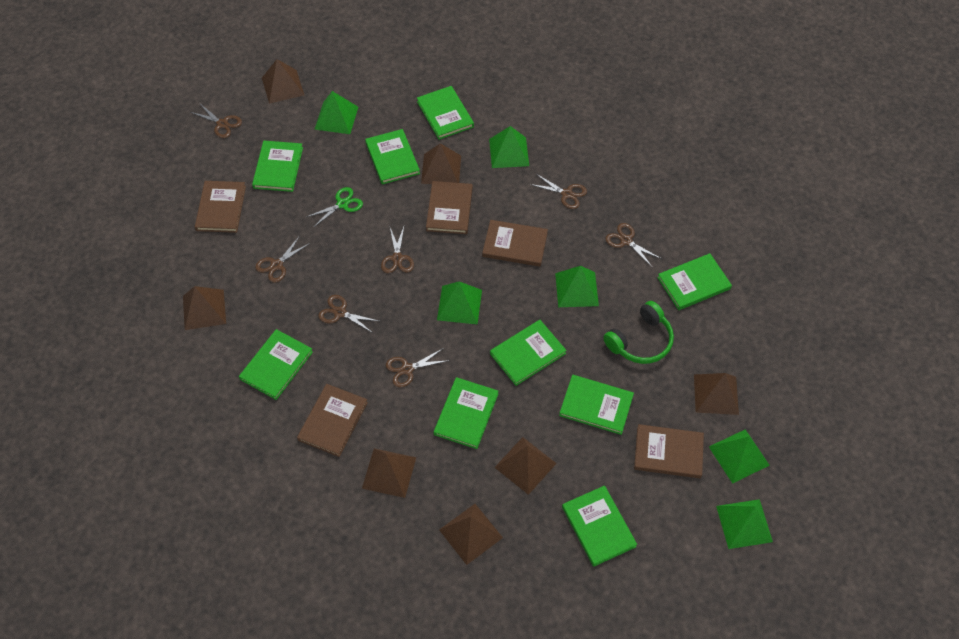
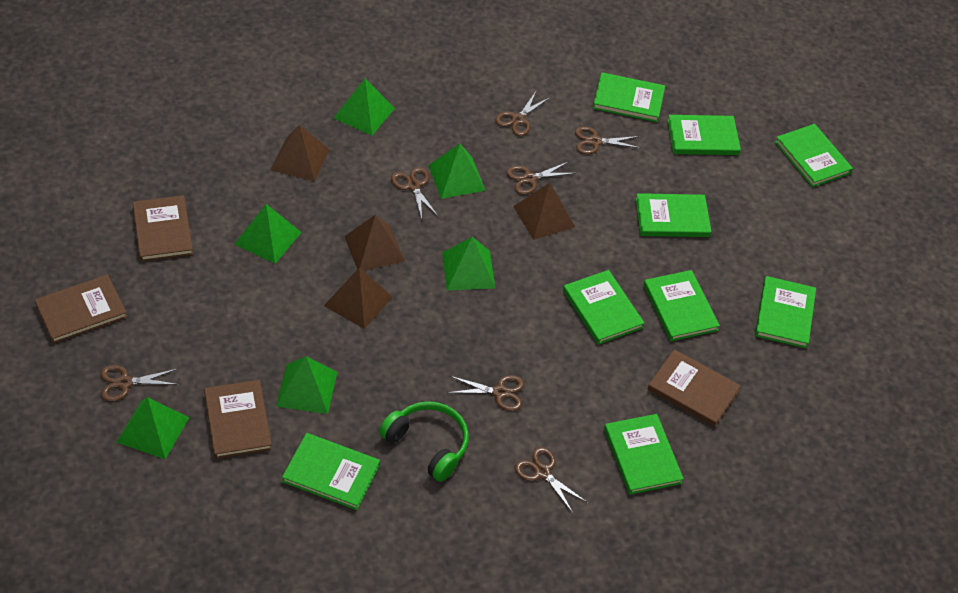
brown book: 5 -> 4
brown pyramid: 7 -> 4
green scissors: 1 -> 0

